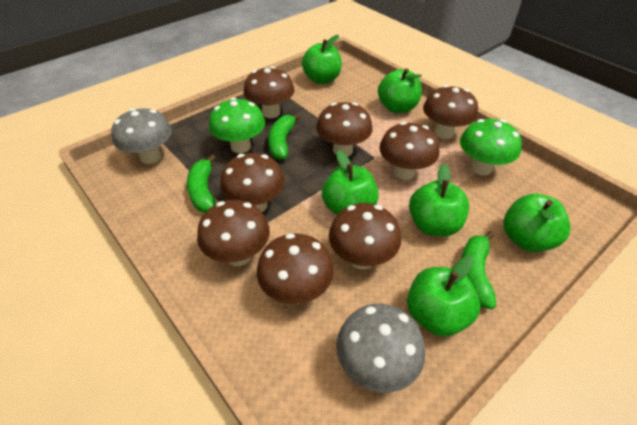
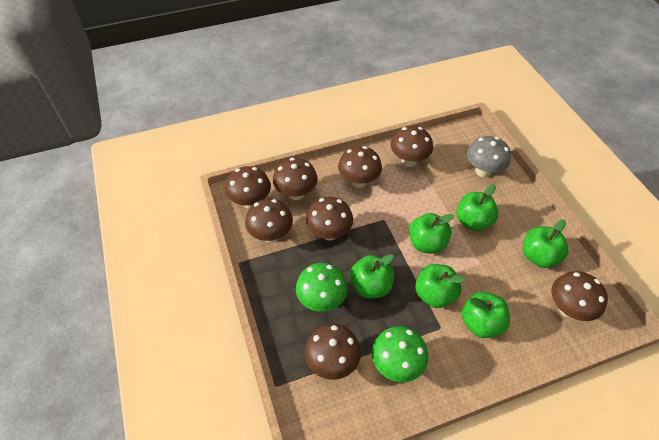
green banana: 3 -> 0
grey mushroom: 2 -> 1

